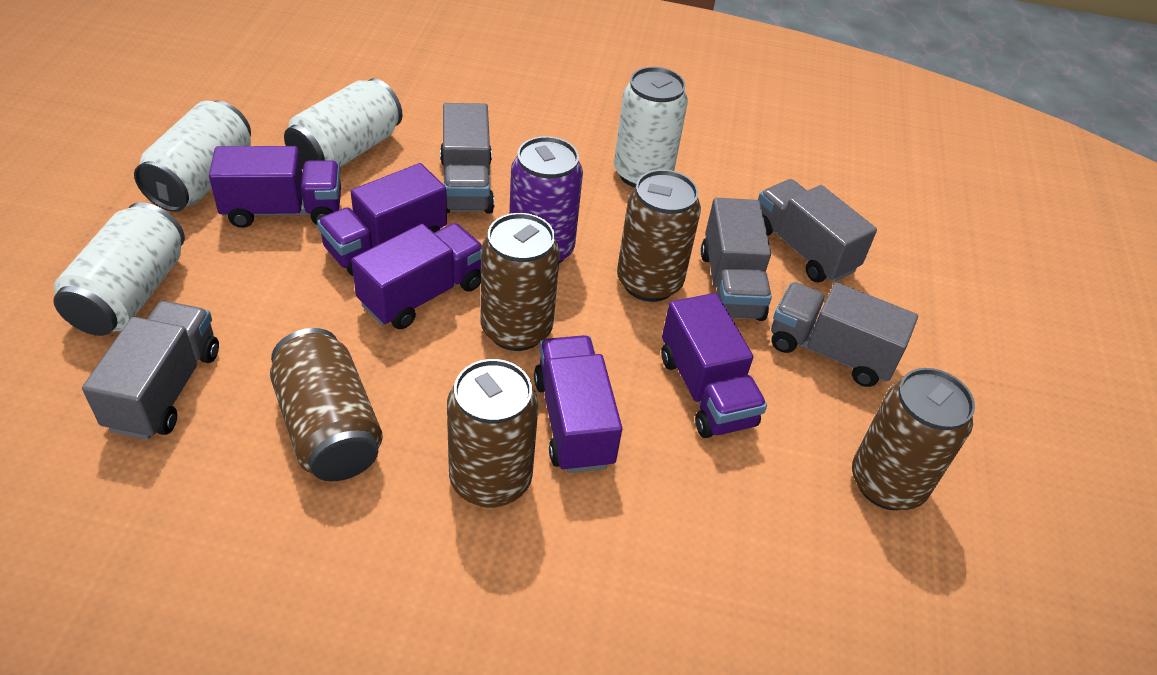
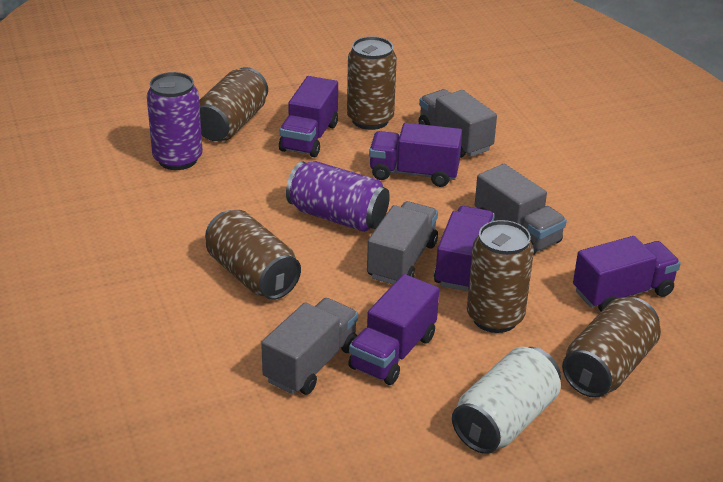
grey truck: 5 -> 4
purple can: 1 -> 2
white can: 4 -> 1

